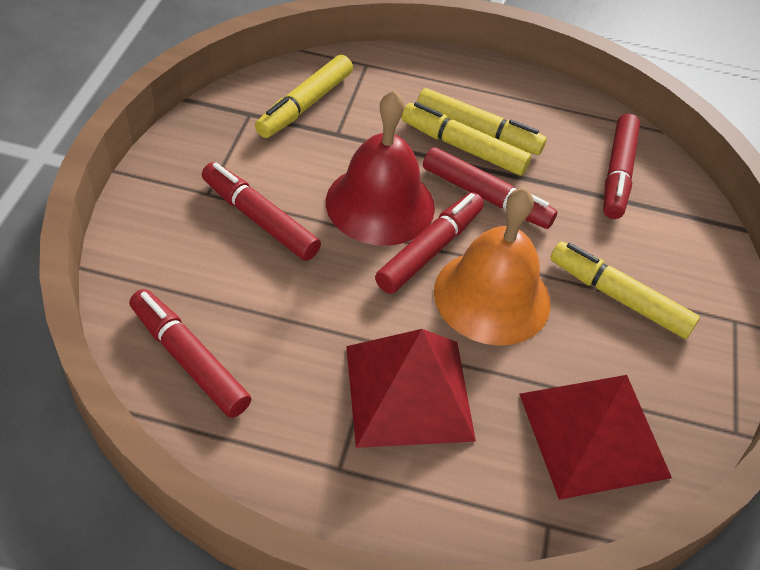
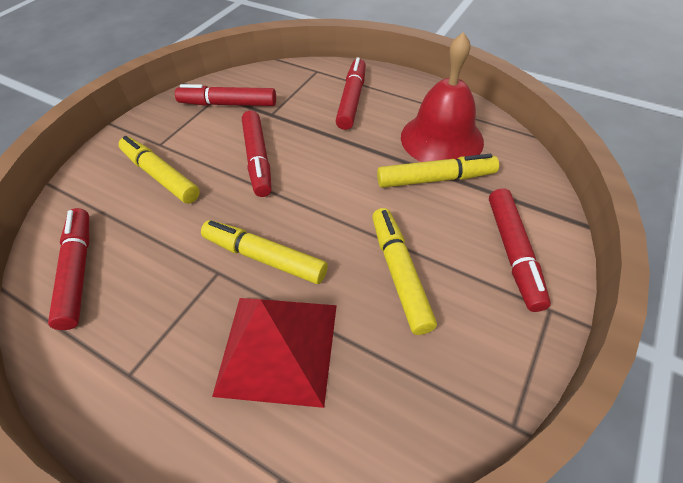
orange bell: 1 -> 0
red pyramid: 2 -> 1

